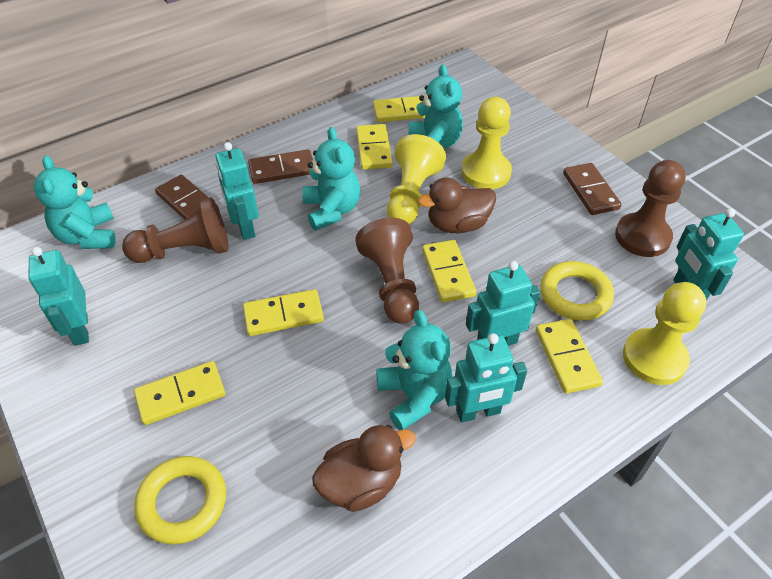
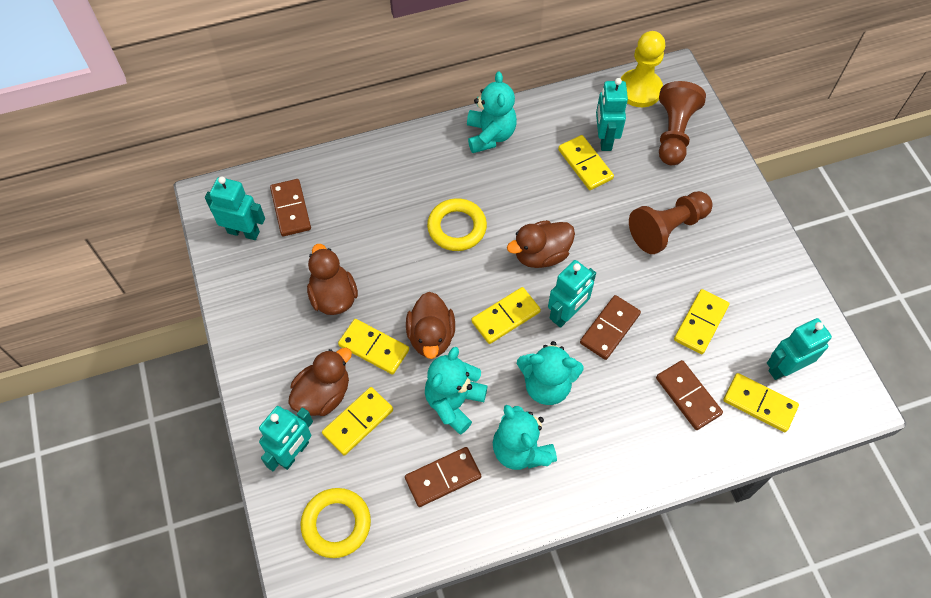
brown domino: 3 -> 4
brown duck: 2 -> 4
brown pawn: 3 -> 2
yellow pawn: 3 -> 1

